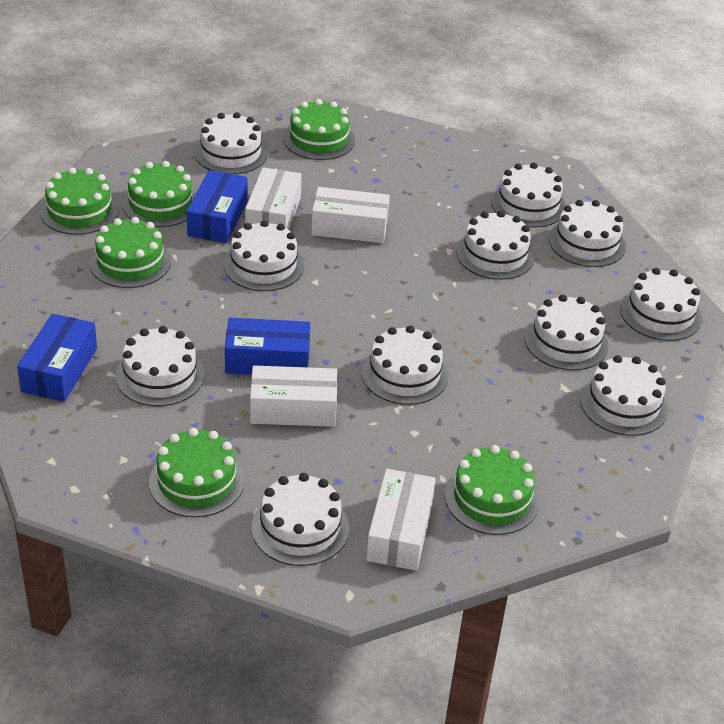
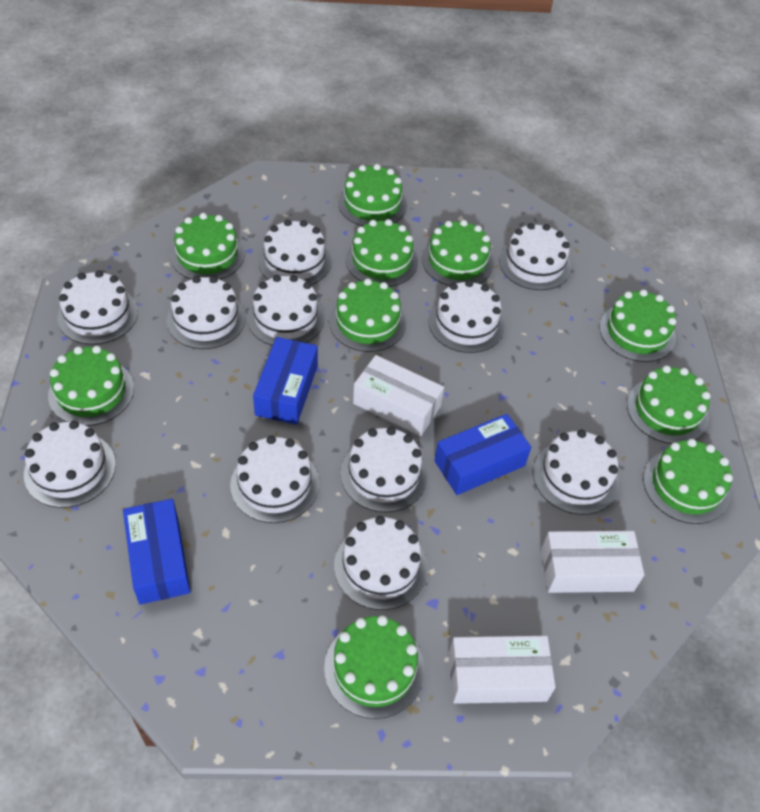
green cake: 6 -> 10
white box: 4 -> 3

